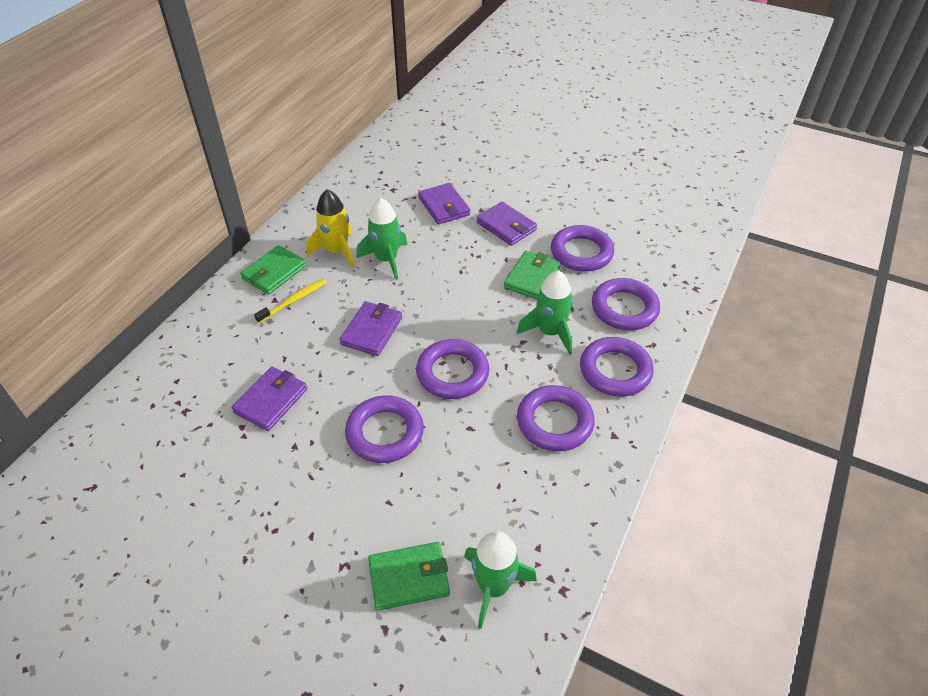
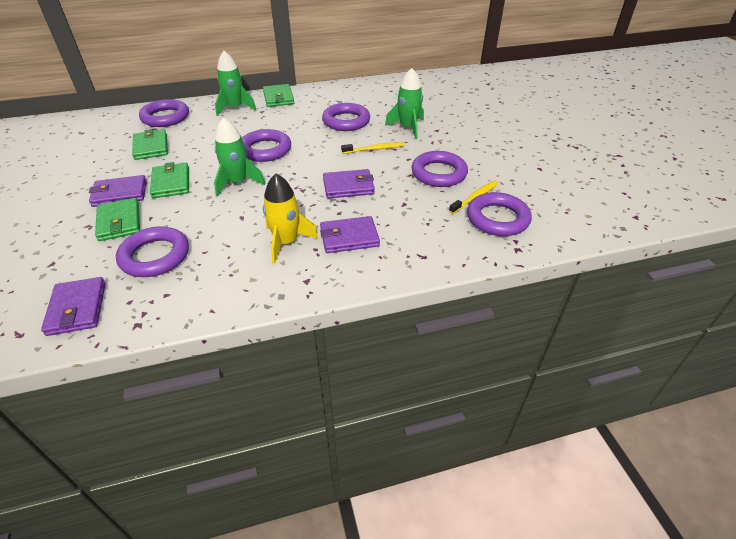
green wallet: 3 -> 4
yellow toothbrush: 1 -> 2

